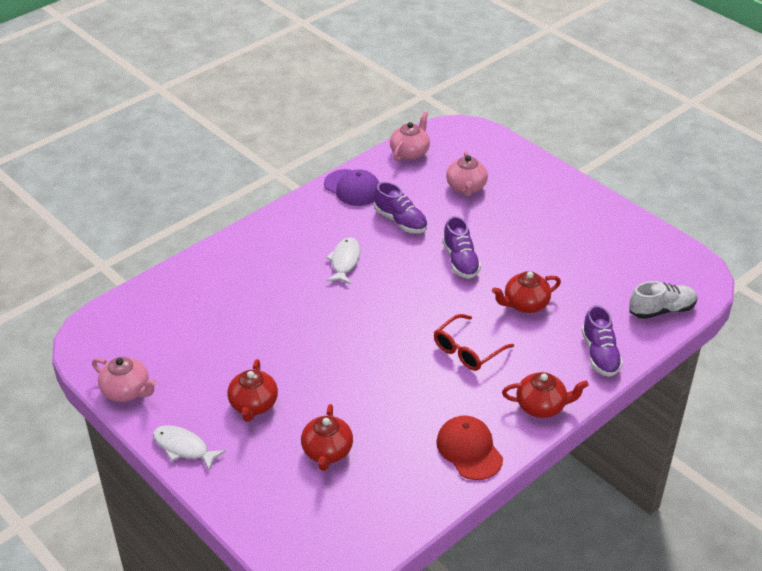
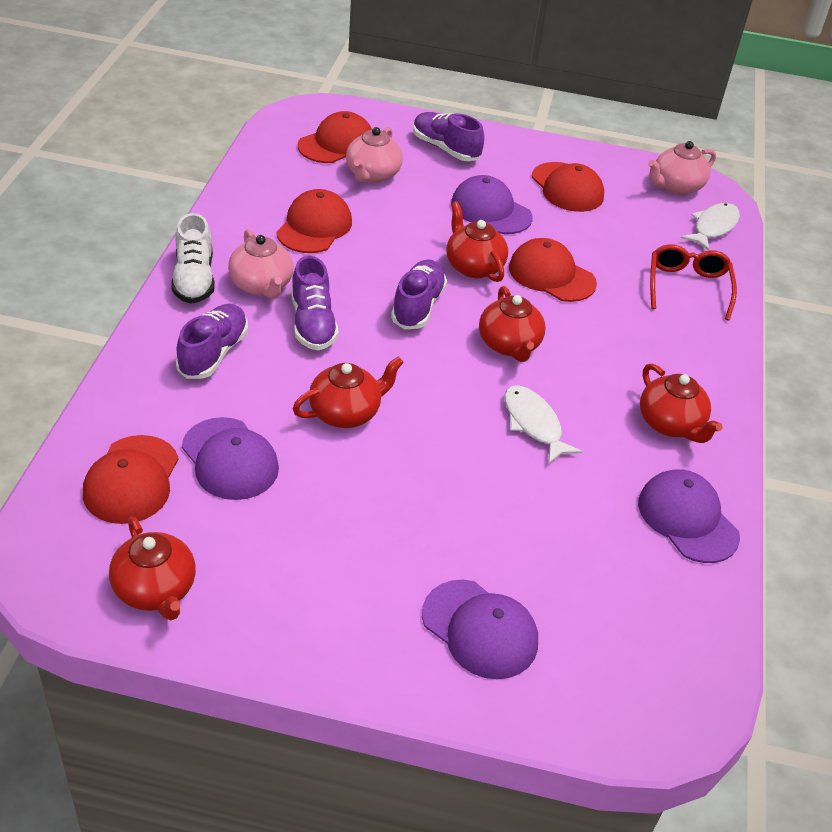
purple cap: 1 -> 4
purple shoe: 3 -> 4
red cap: 1 -> 5
red teapot: 4 -> 5

